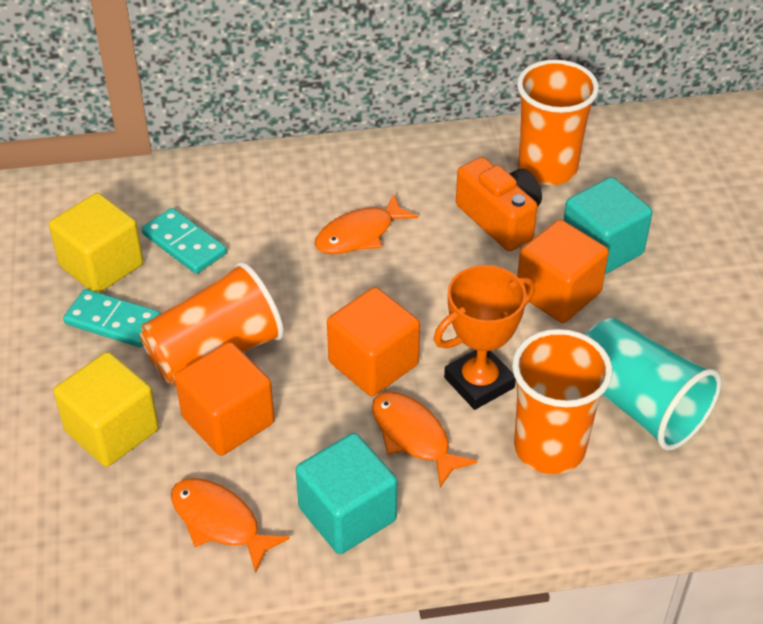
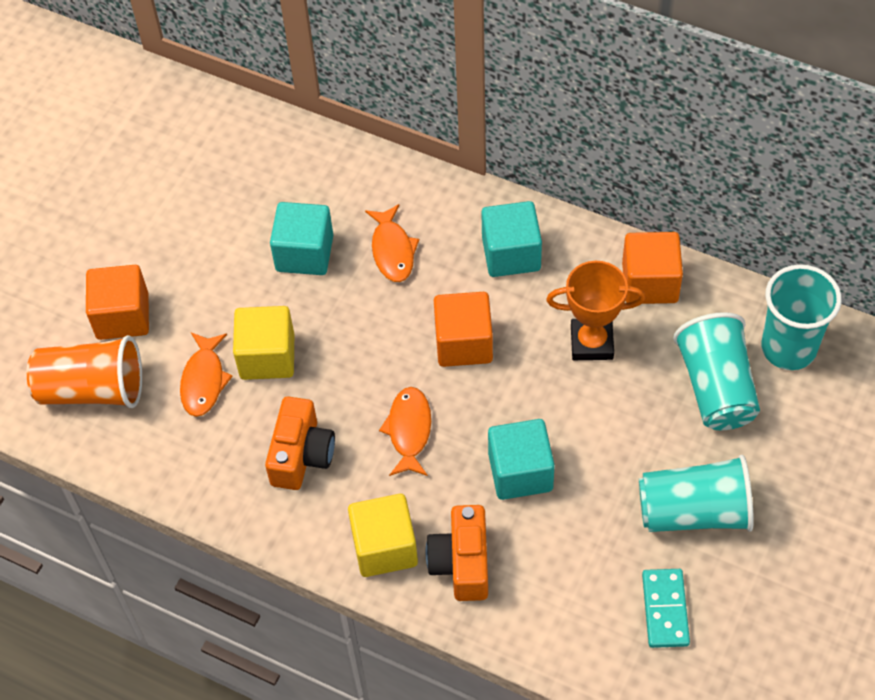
orange camera: 1 -> 2
orange cup: 3 -> 1
turquoise cube: 2 -> 3
turquoise cup: 1 -> 3
turquoise domino: 2 -> 1

